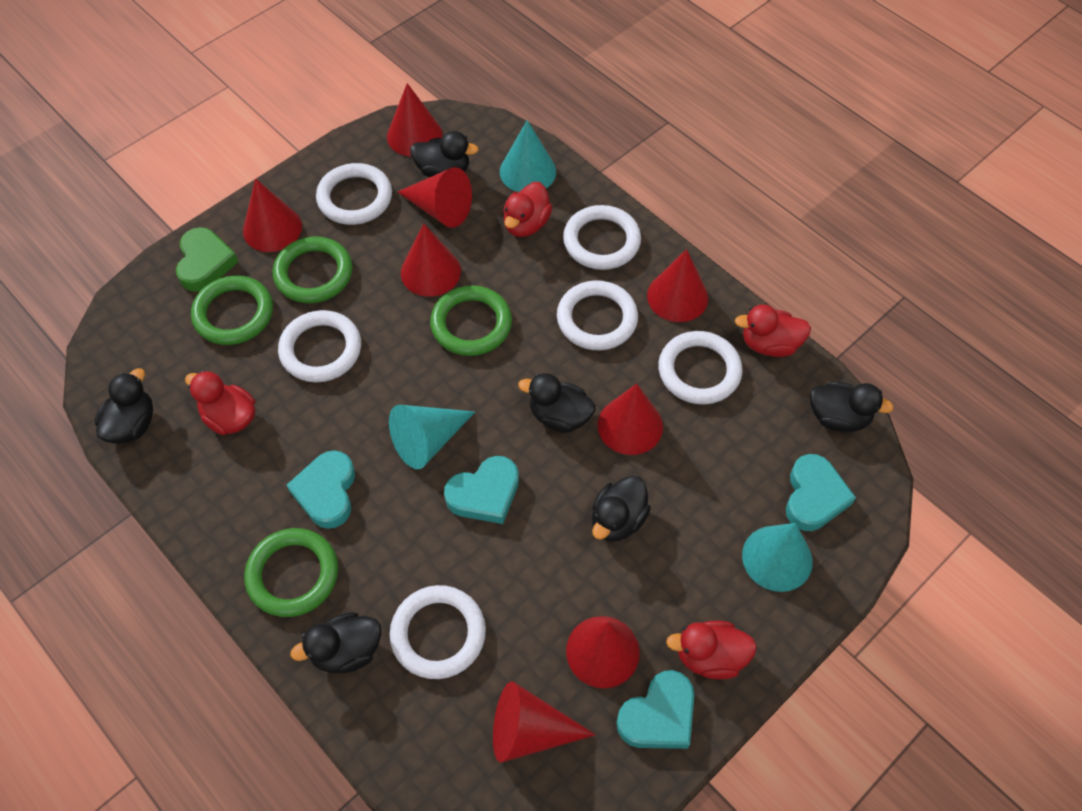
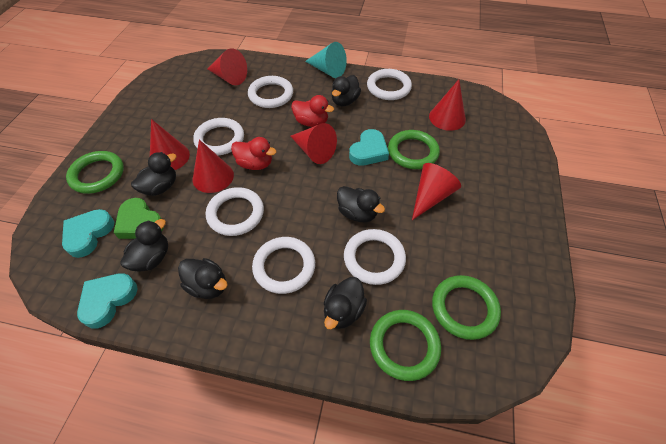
red cone: 8 -> 6
red duck: 4 -> 2
turquoise cone: 3 -> 1
turquoise heart: 4 -> 3

